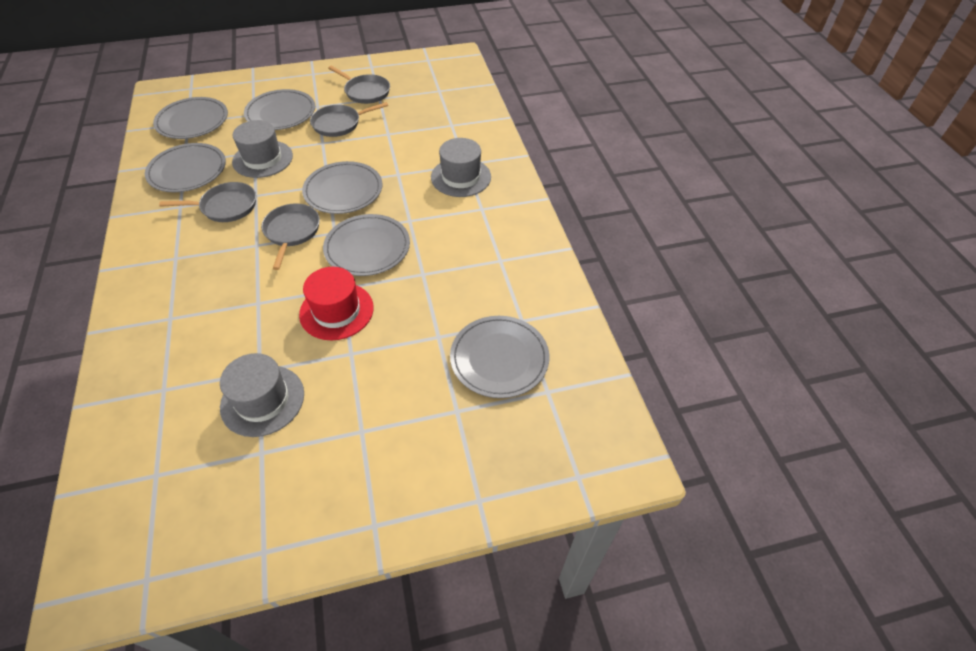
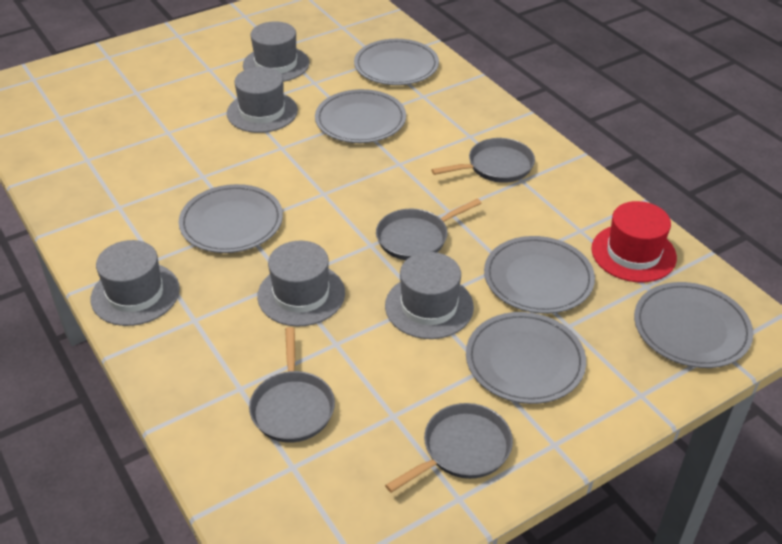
grey hat: 3 -> 5

